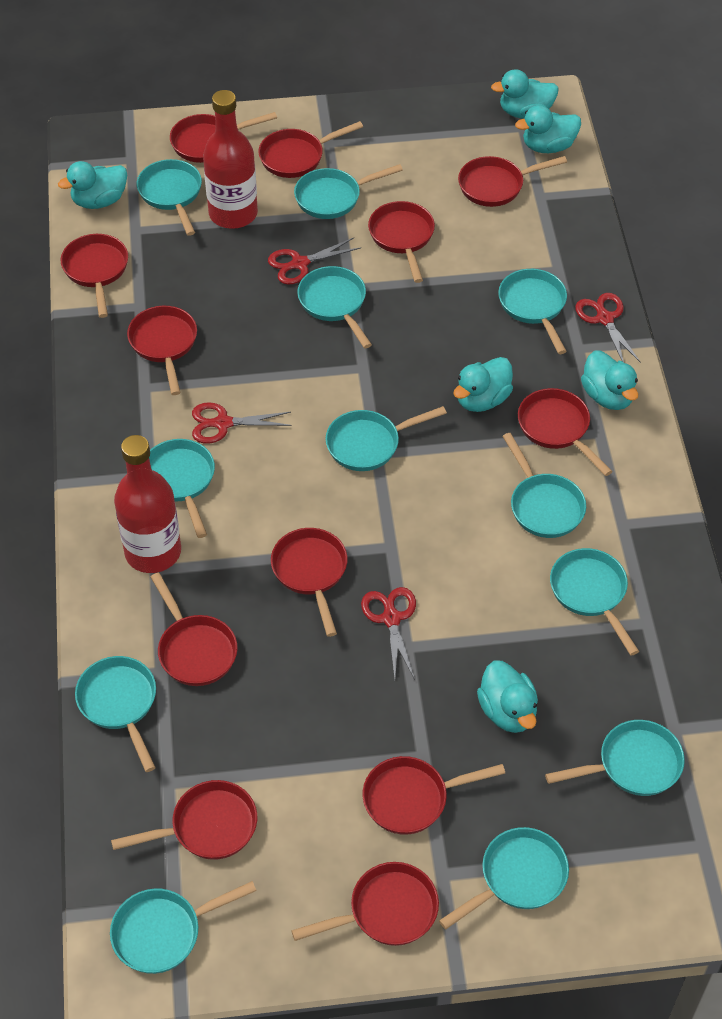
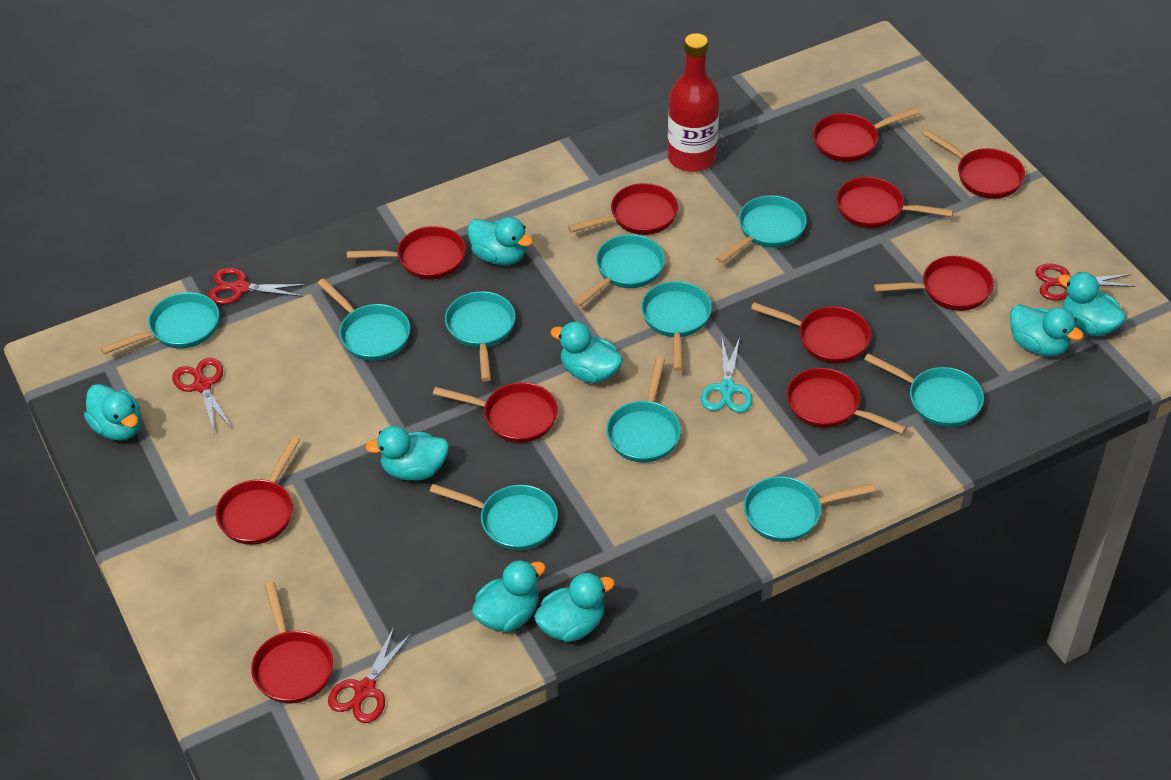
red bottle: 2 -> 1
red pan: 12 -> 11
turquoise duck: 6 -> 8
turquoise pan: 12 -> 10
turquoise scissors: 0 -> 1

